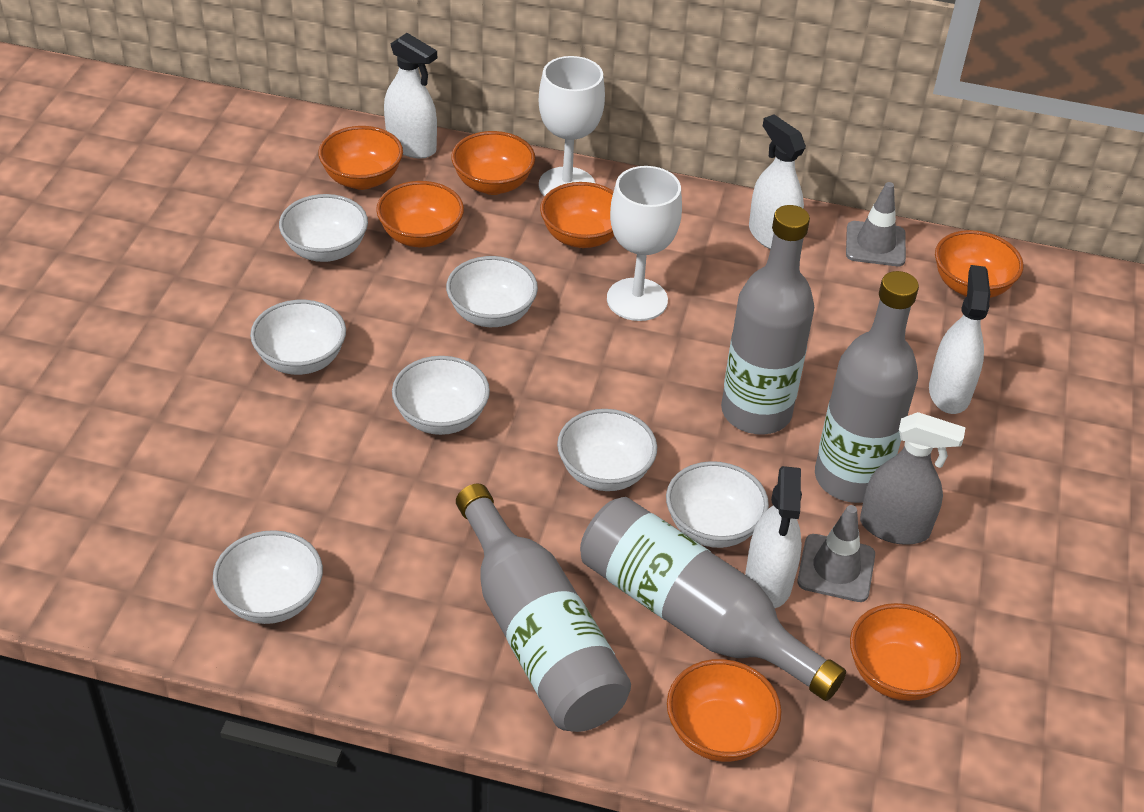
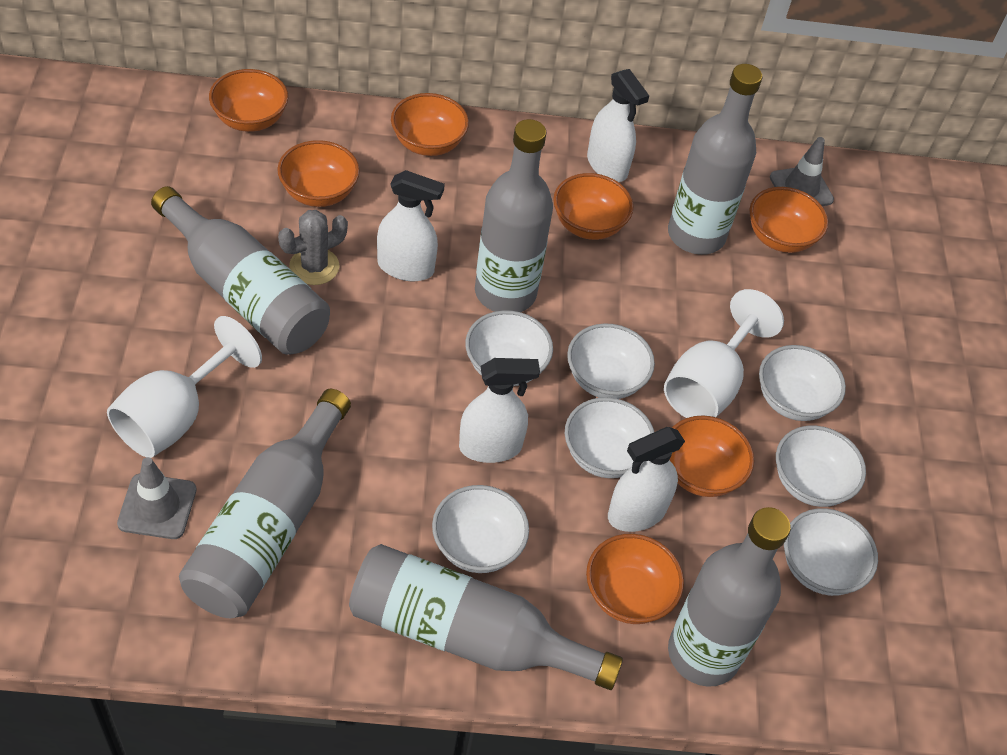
grey bottle: 4 -> 6
grey cactus: 0 -> 1
grey spray bottle: 1 -> 0

